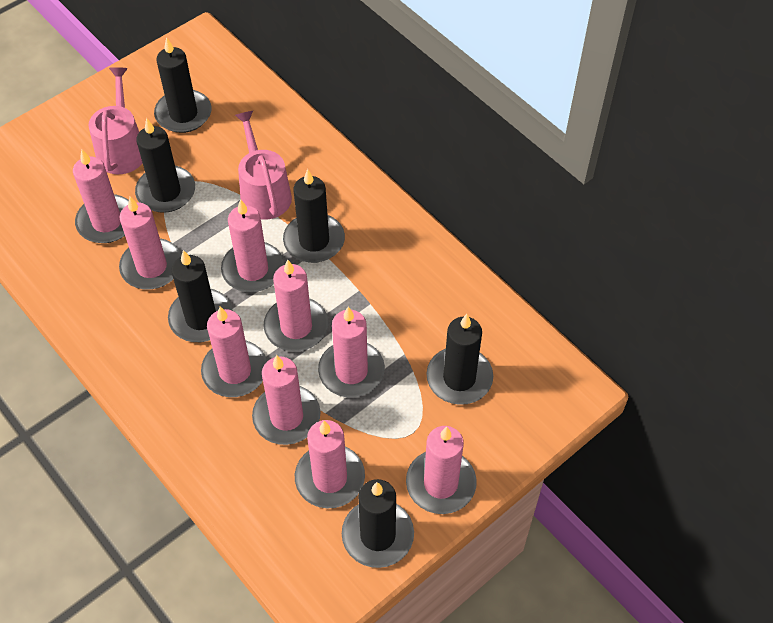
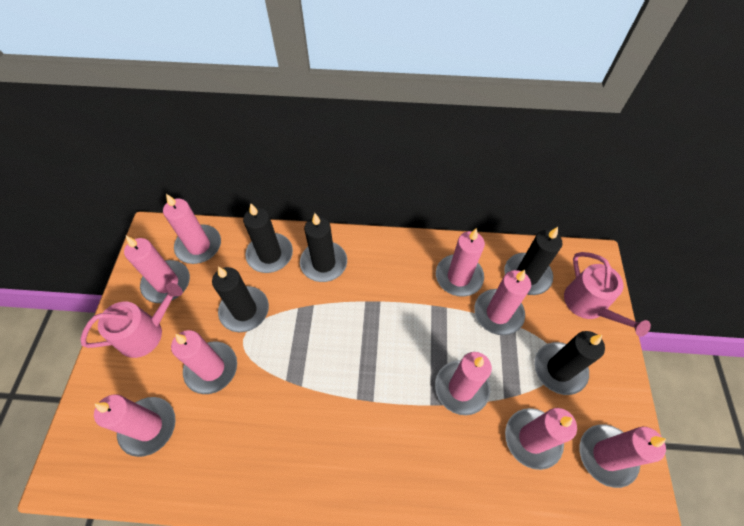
black candle: 6 -> 5

